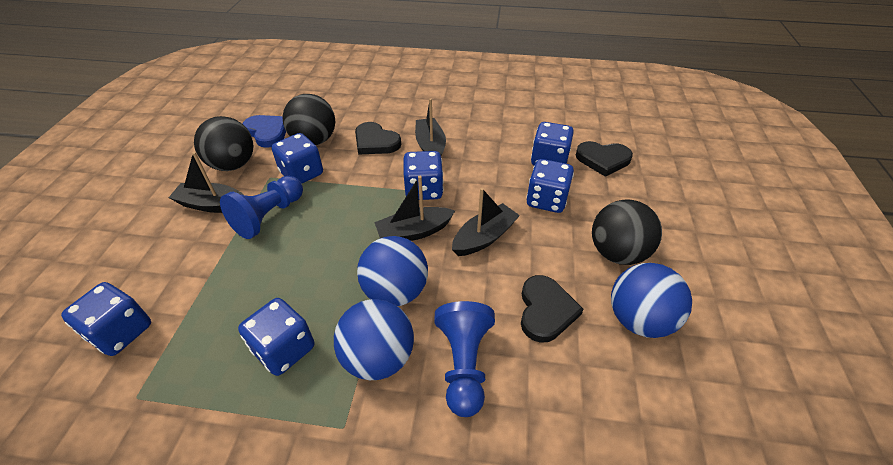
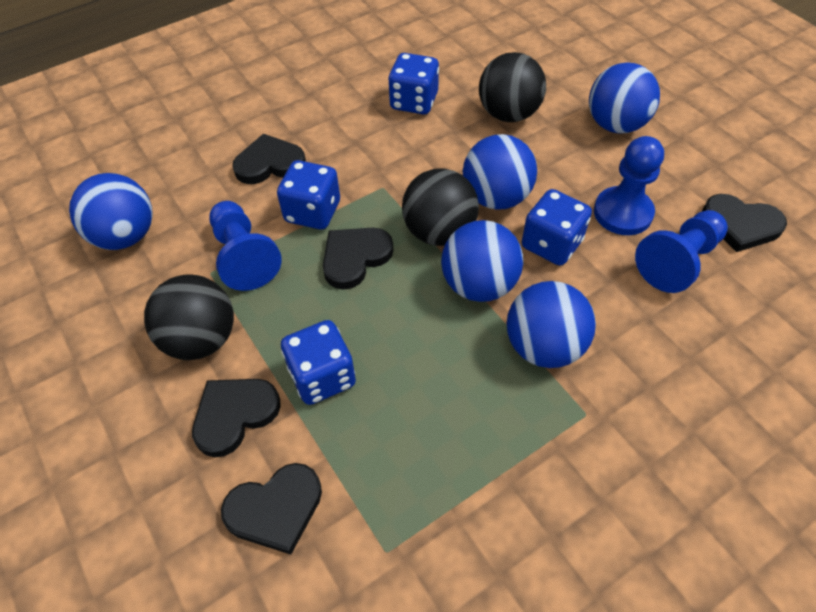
black boat: 4 -> 0
black heart: 3 -> 5
blue ball: 3 -> 5
blue dice: 6 -> 4
blue heart: 1 -> 0
blue pawn: 2 -> 3

